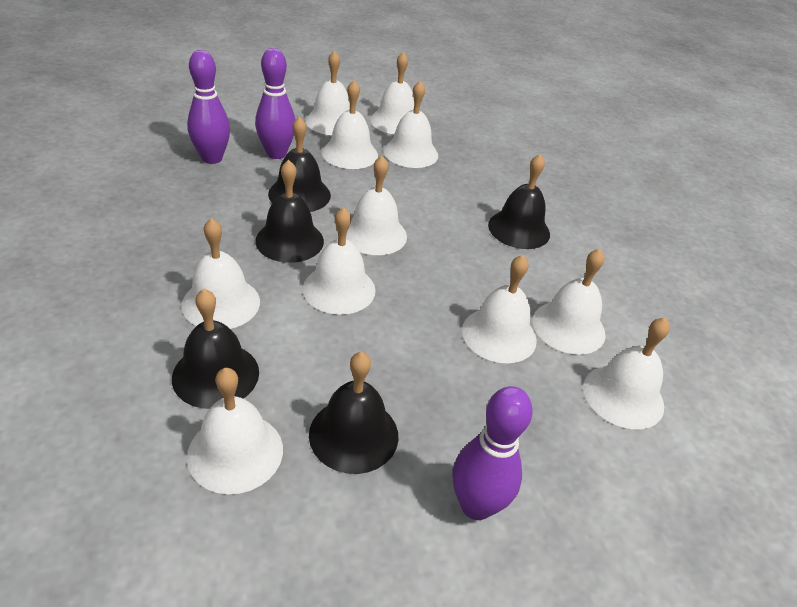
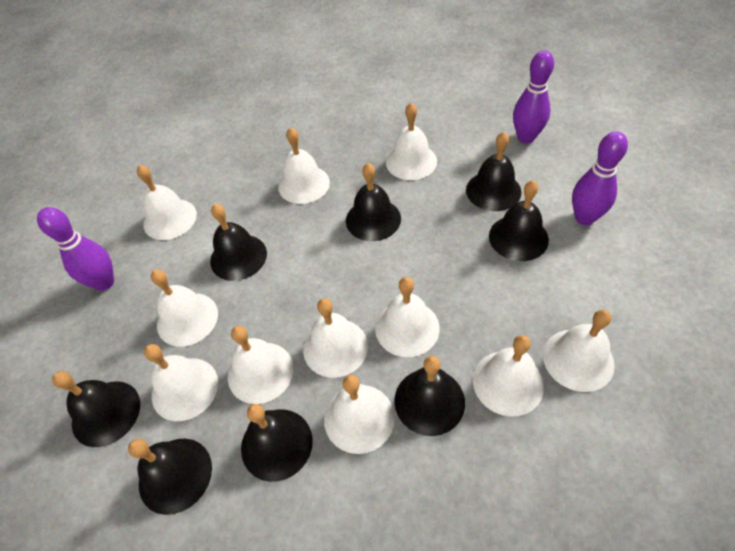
black bell: 5 -> 8

